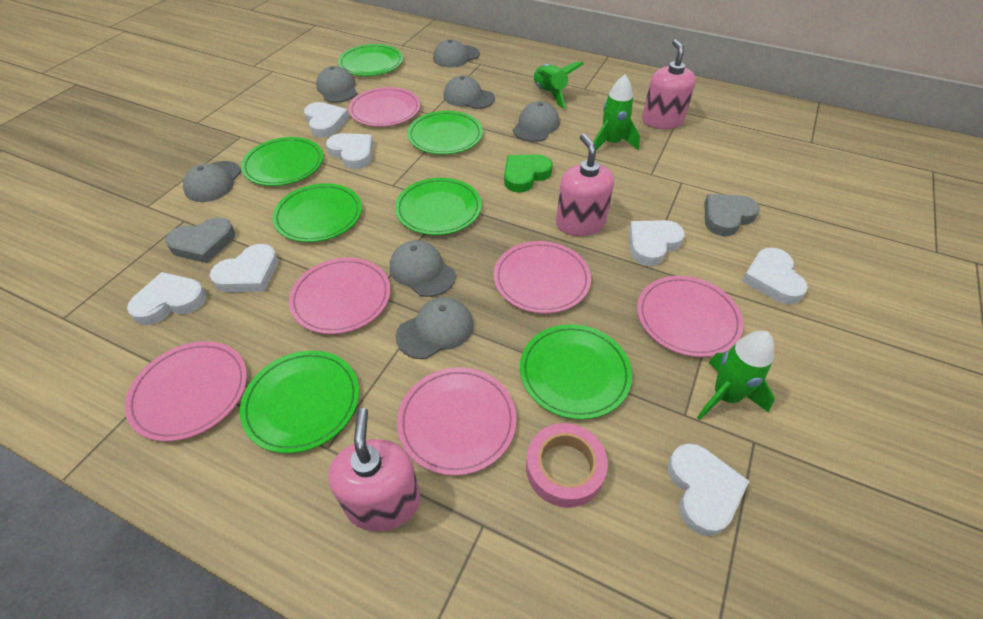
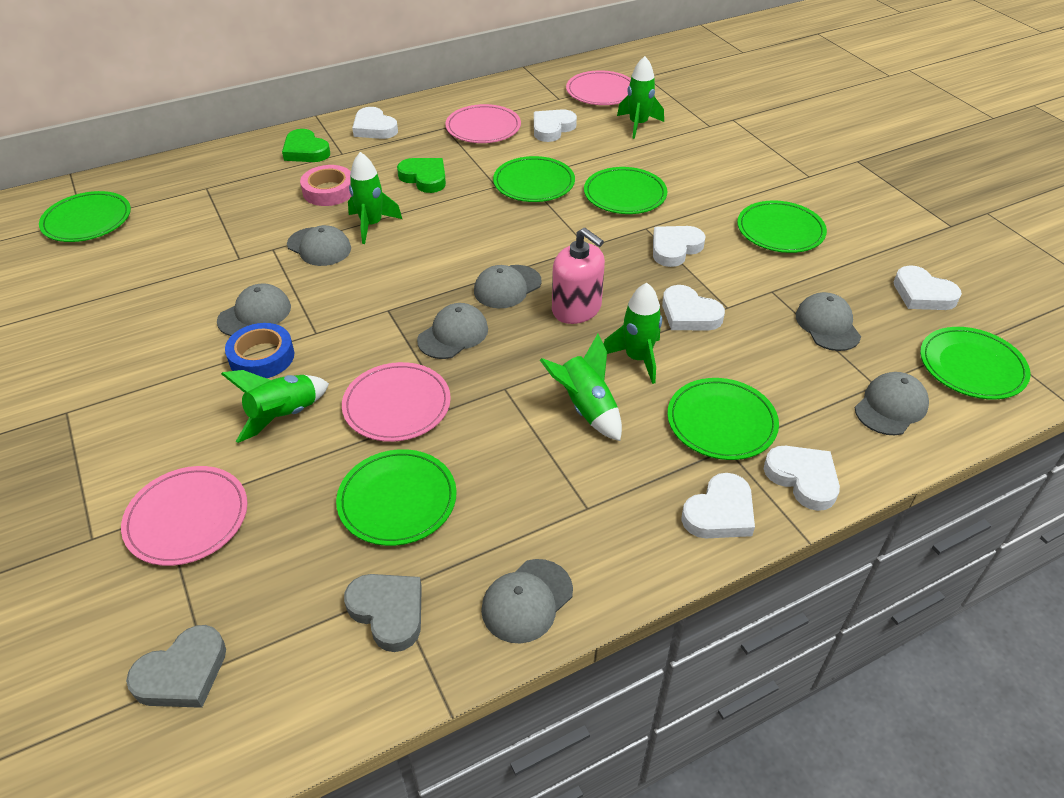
blue tape: 0 -> 1
green heart: 1 -> 2
green rocket: 3 -> 5
pink plate: 6 -> 4
pink soap dispenser: 3 -> 1

